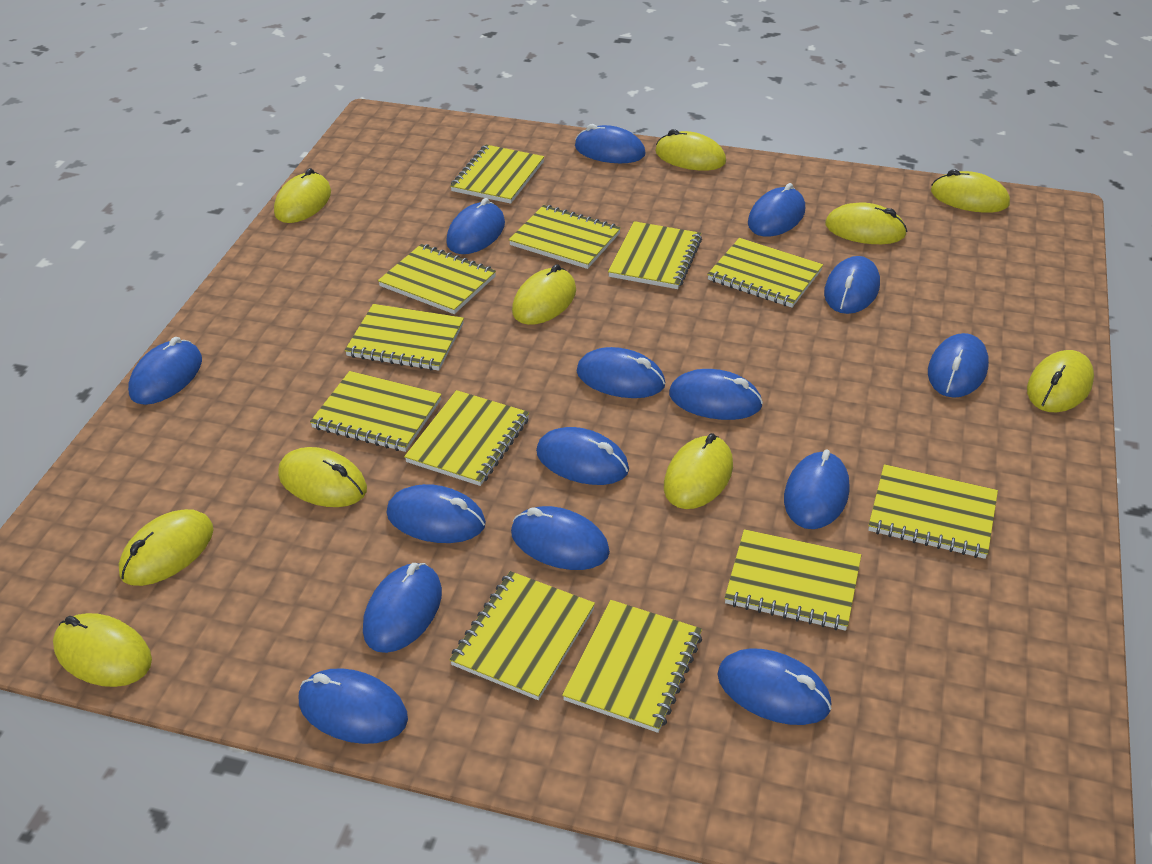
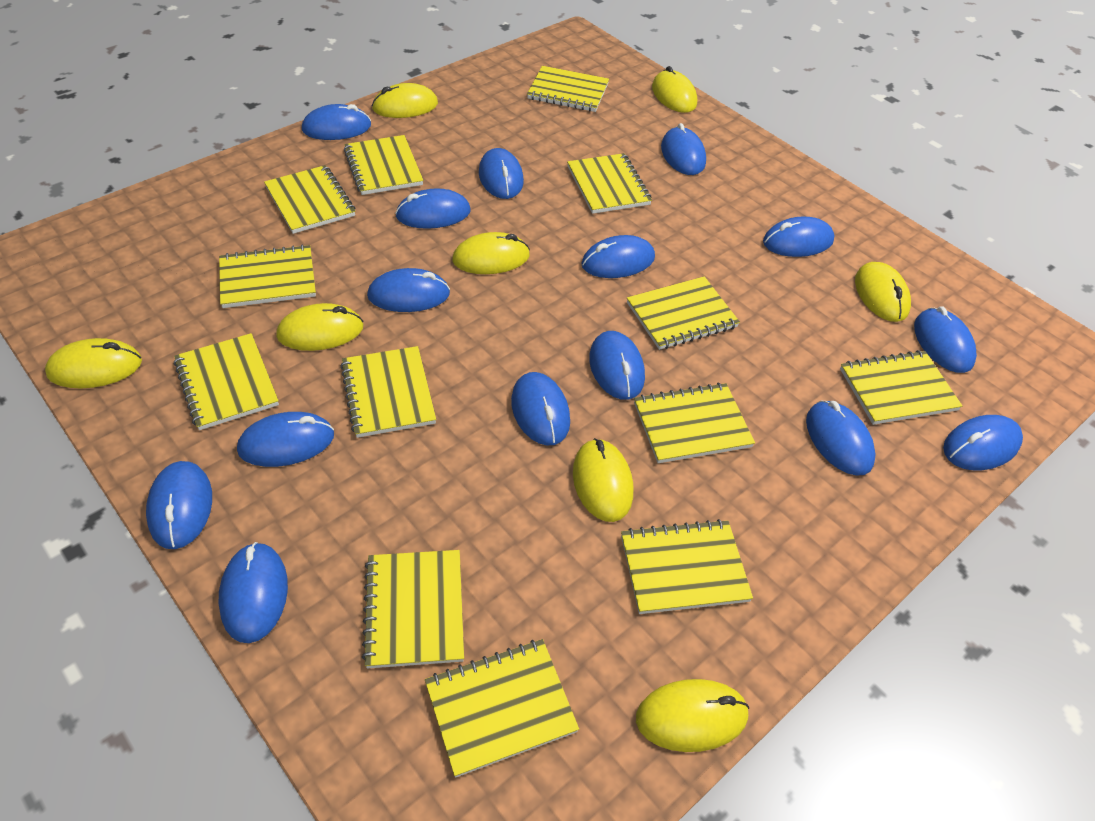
yellow mouse: 10 -> 8
yellow notebook: 12 -> 13

